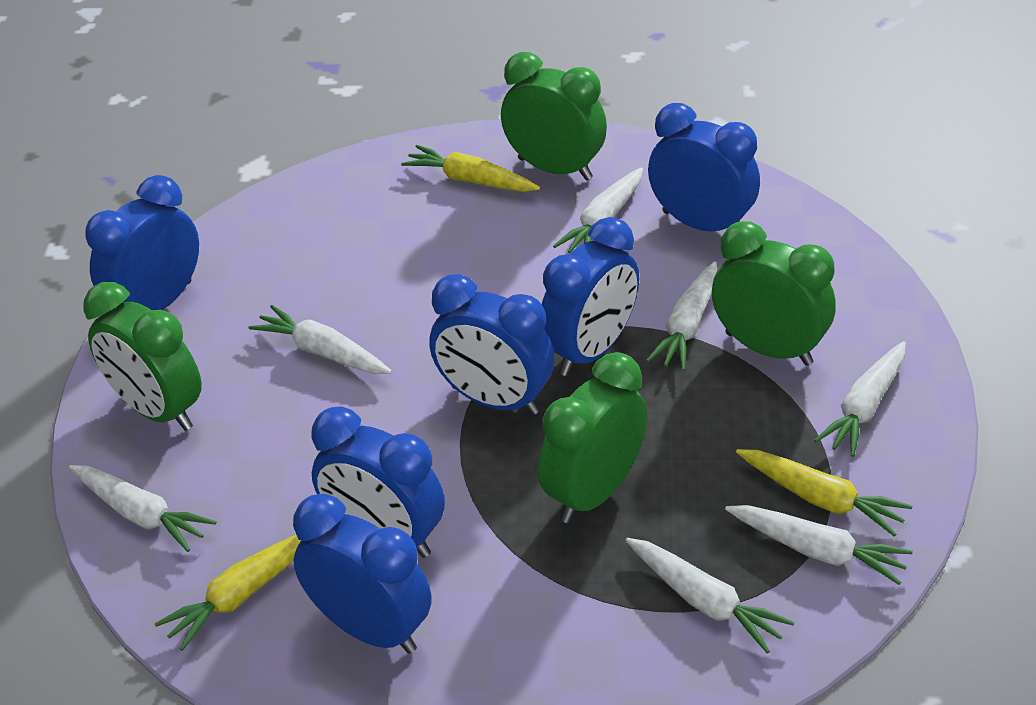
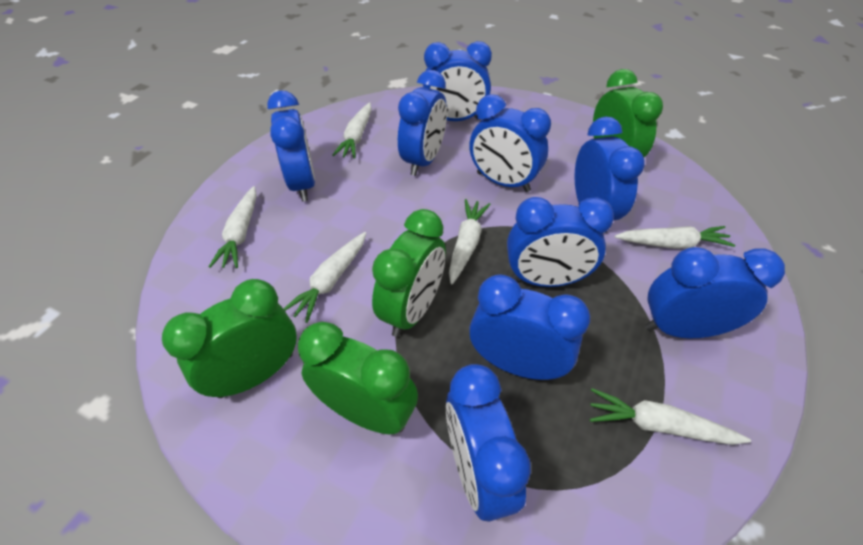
blue clock: 6 -> 9
white carrot: 7 -> 6
yellow carrot: 3 -> 0

